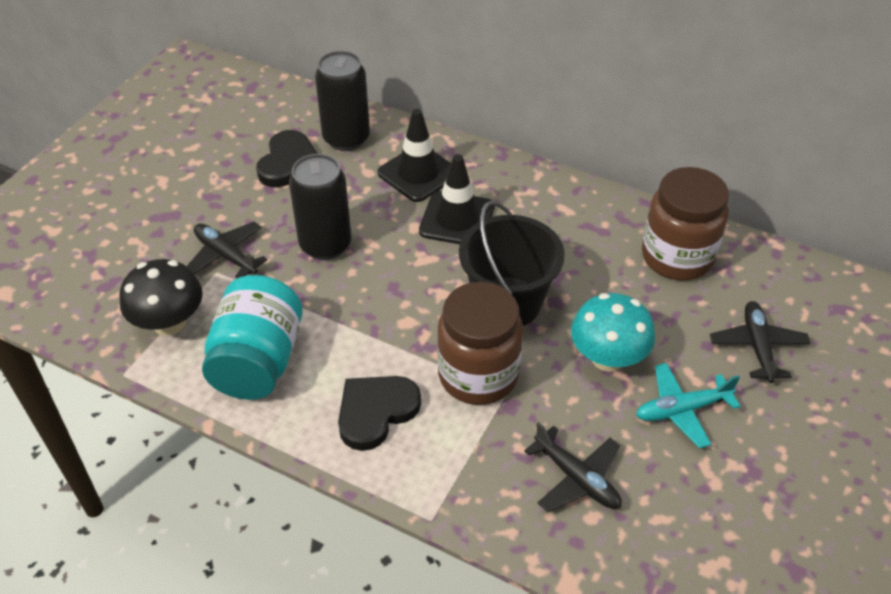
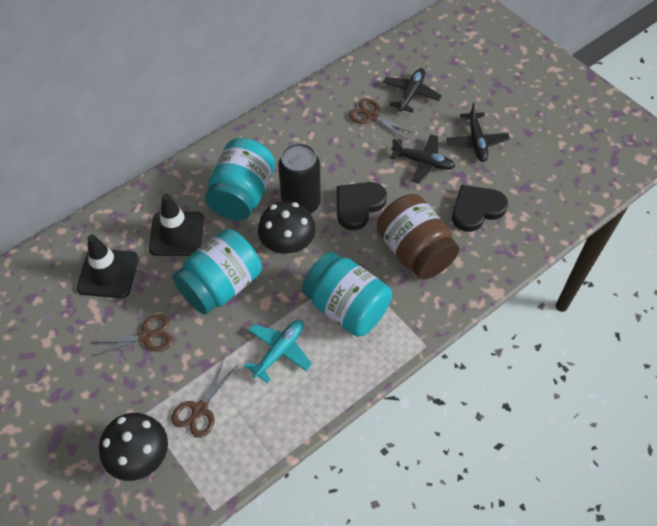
black bucket: 1 -> 0
black can: 2 -> 1
black mushroom: 1 -> 2
brown jar: 2 -> 1
brown scissors: 0 -> 3
turquoise jar: 1 -> 3
turquoise mushroom: 1 -> 0

